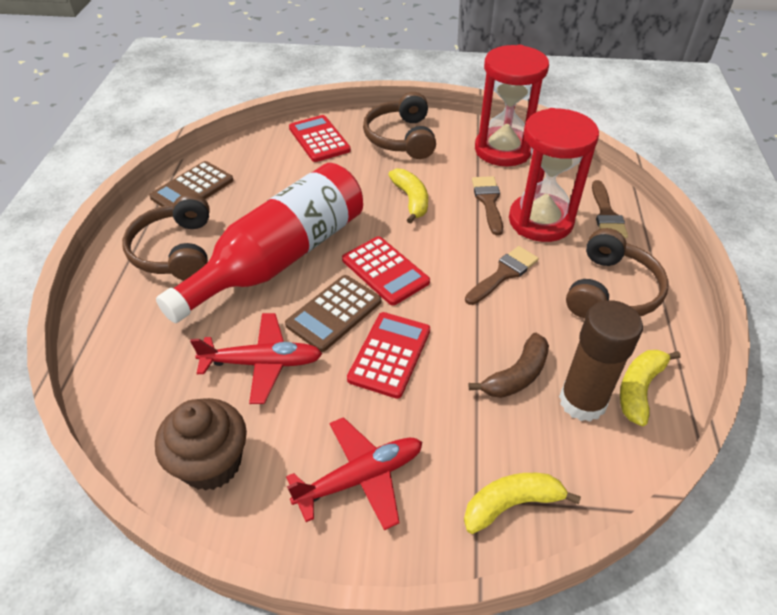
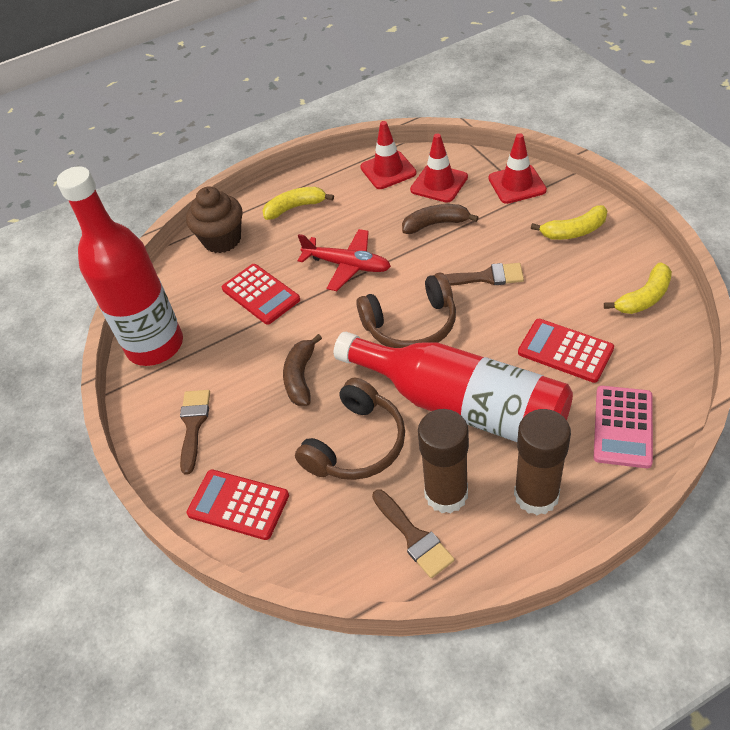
brown banana: 1 -> 2
brown calculator: 2 -> 0
brown glue stick: 1 -> 2
brown headphones: 3 -> 2
pink calculator: 0 -> 1
red bottle: 1 -> 2
red hourglass: 2 -> 0
red plane: 2 -> 1
red traffic cone: 0 -> 3

